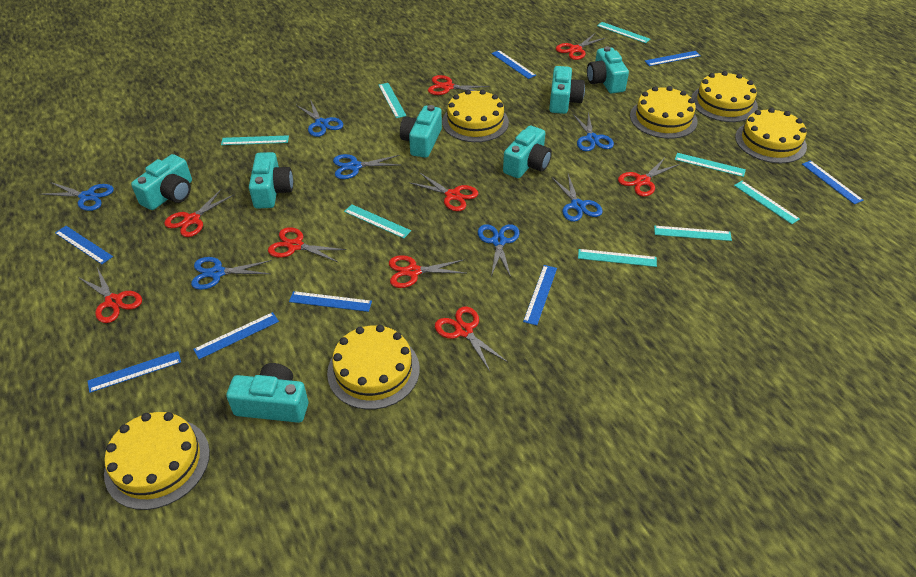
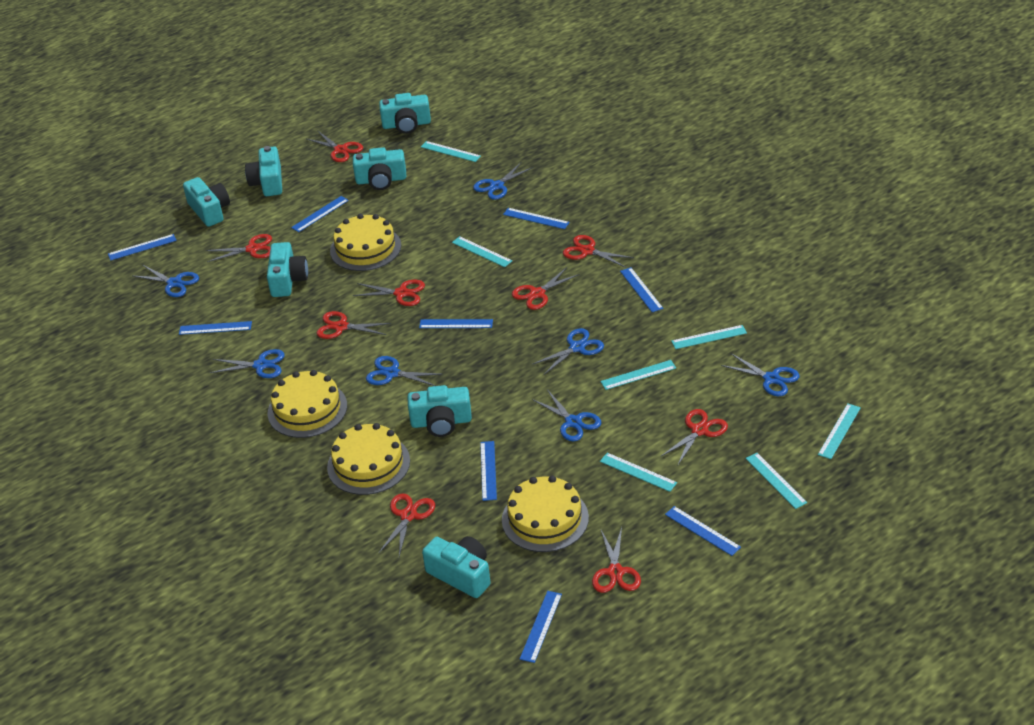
blue ruler: 8 -> 9
turquoise ruler: 8 -> 7
yellow cake: 6 -> 4

